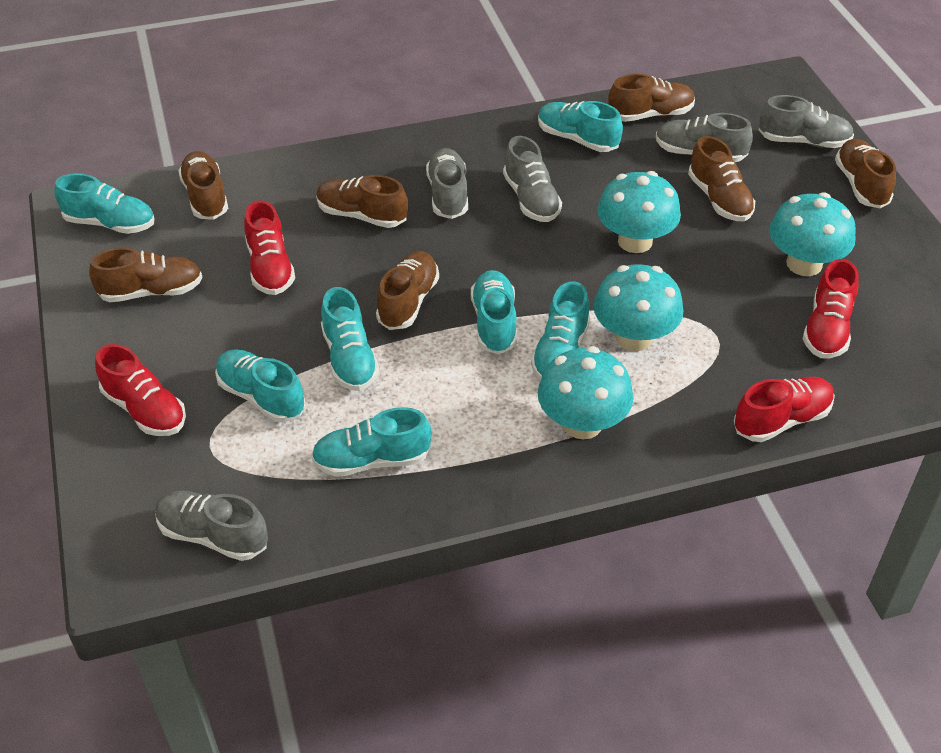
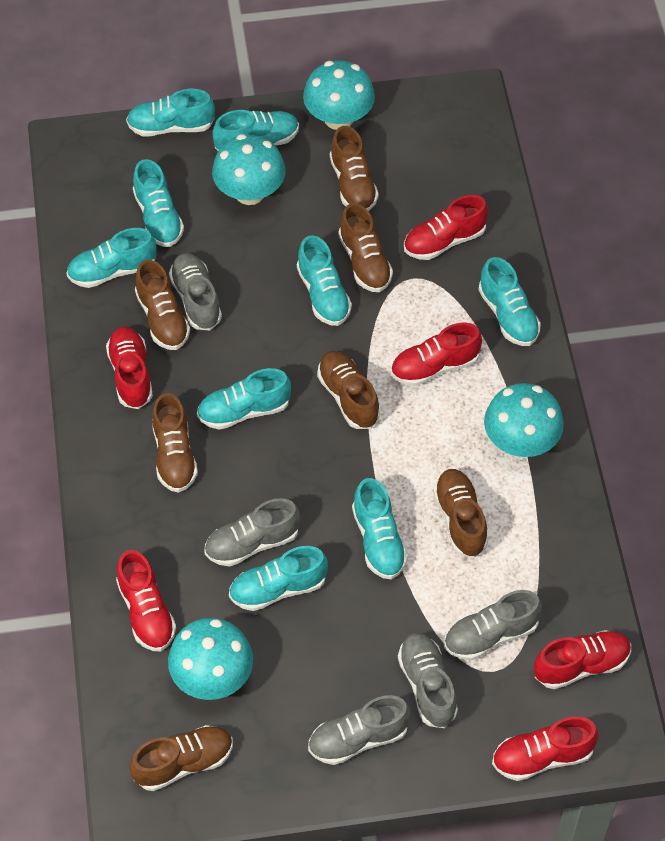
red shoe: 4 -> 6
turquoise shoe: 7 -> 9

